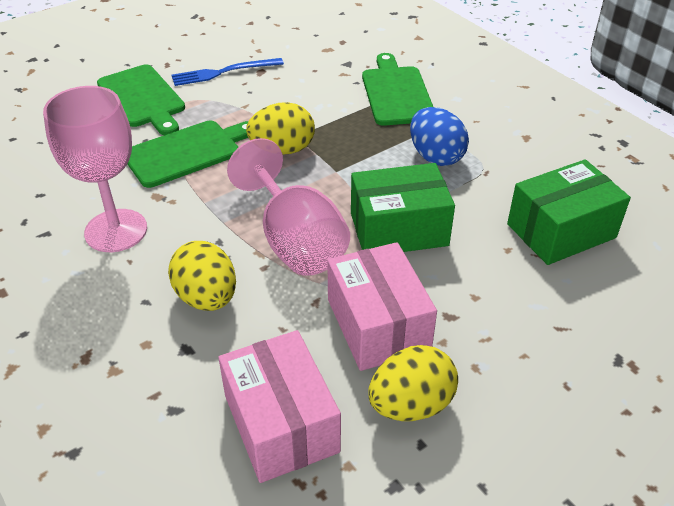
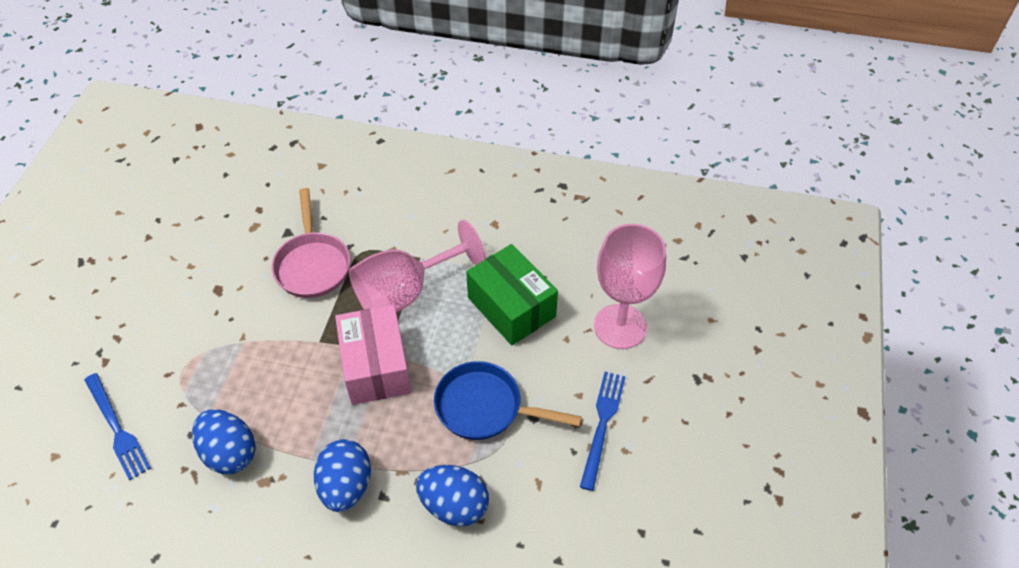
blue egg: 1 -> 3
blue fork: 1 -> 2
blue pan: 0 -> 1
green box: 2 -> 1
green cutting board: 3 -> 0
pink box: 2 -> 1
pink pan: 0 -> 1
yellow egg: 3 -> 0

